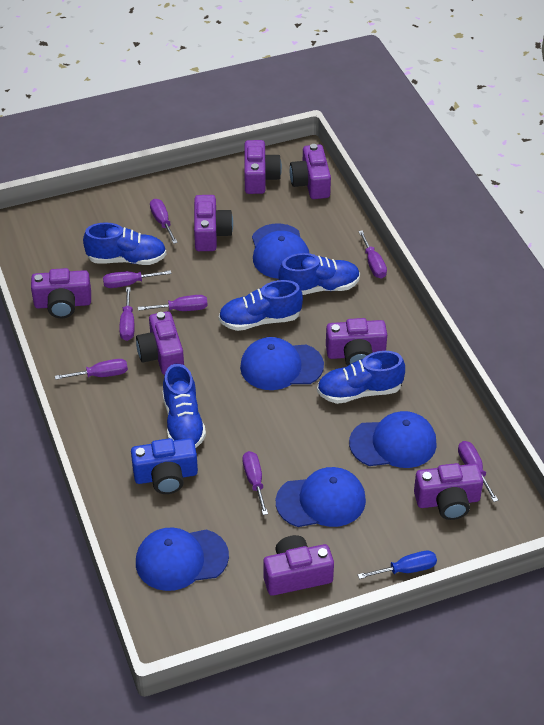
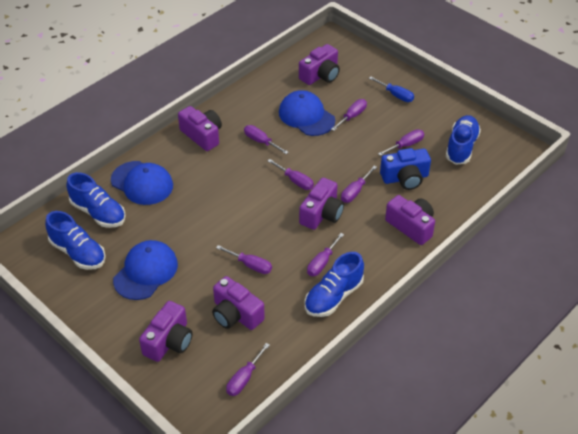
blue cap: 5 -> 3
blue shoe: 5 -> 4
purple camera: 8 -> 6

